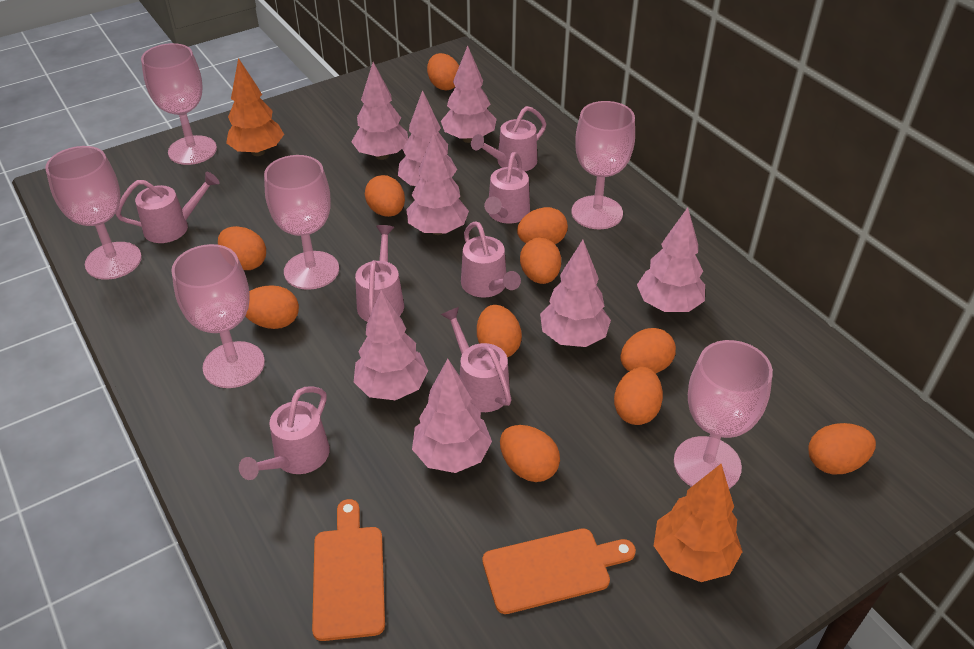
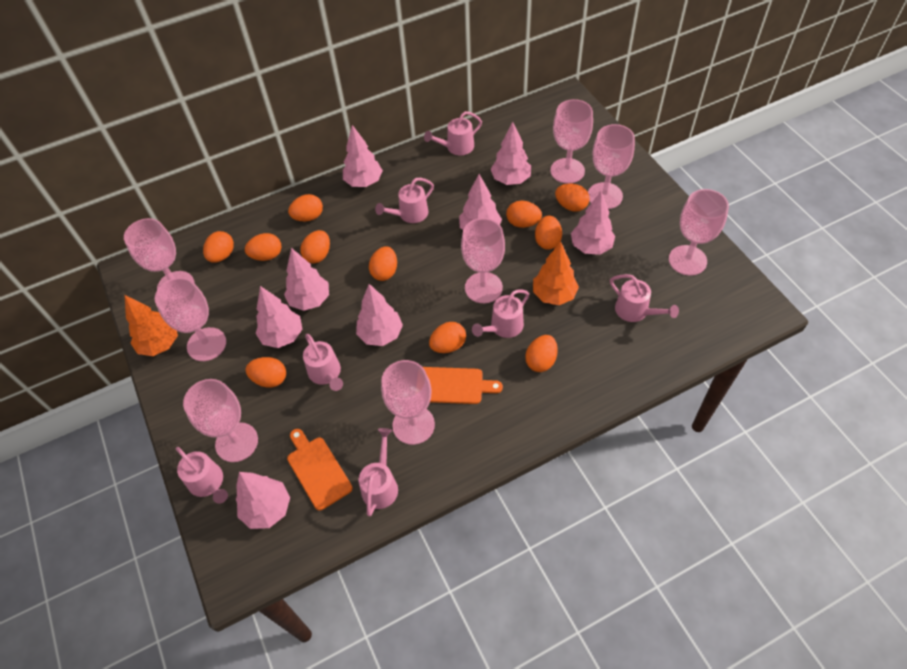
pink goblet: 6 -> 8

